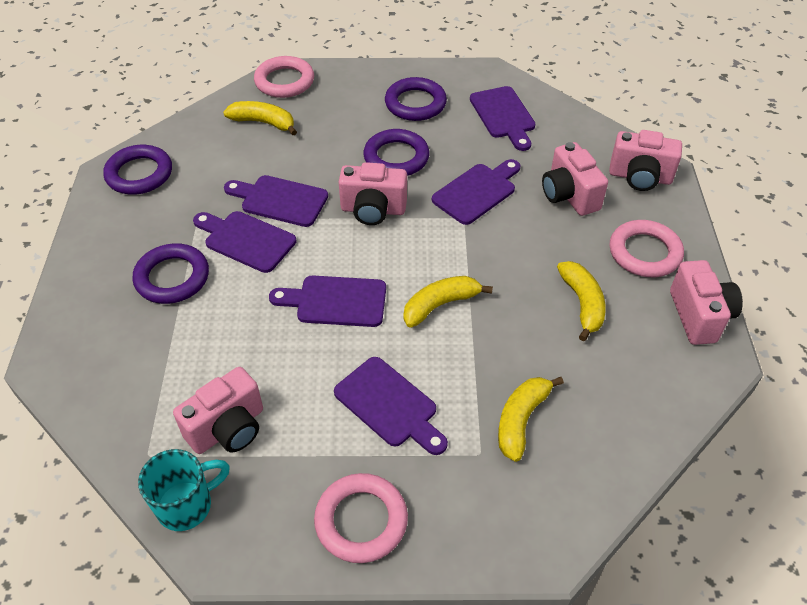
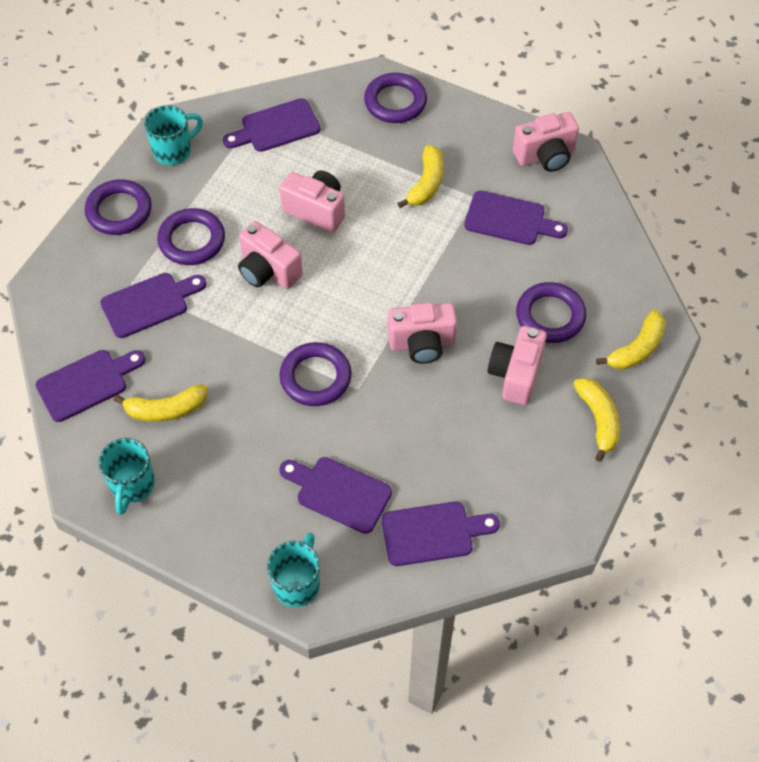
pink ring: 3 -> 0
purple ring: 4 -> 5
turquoise mug: 1 -> 3

